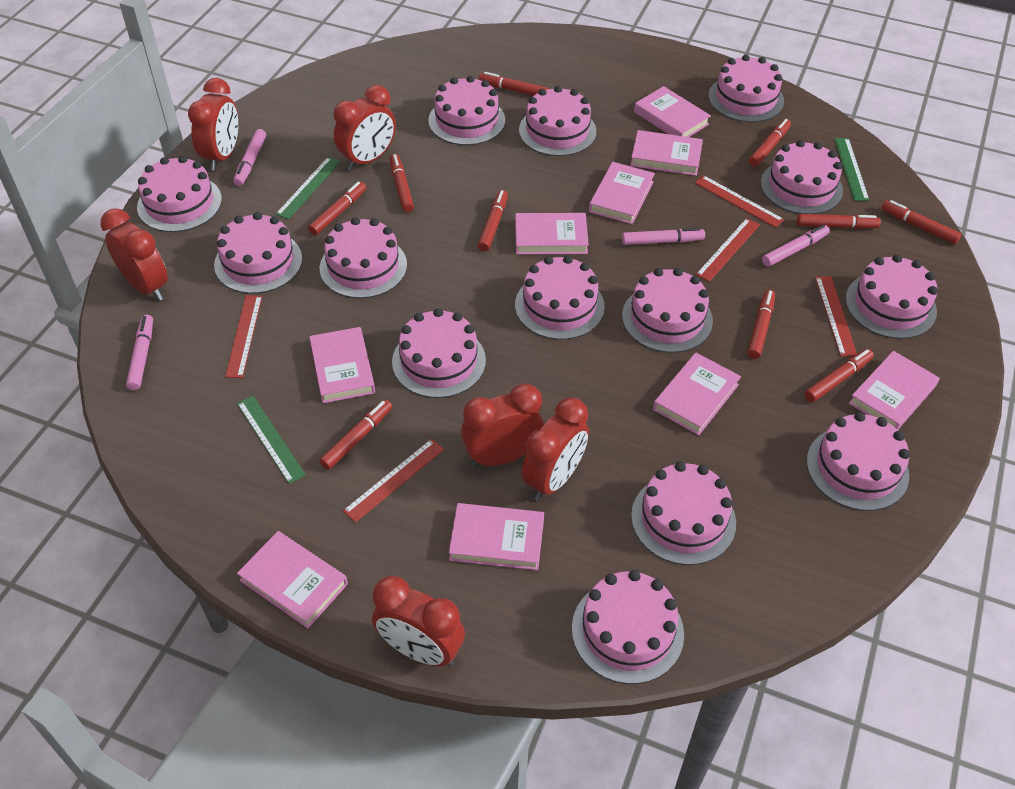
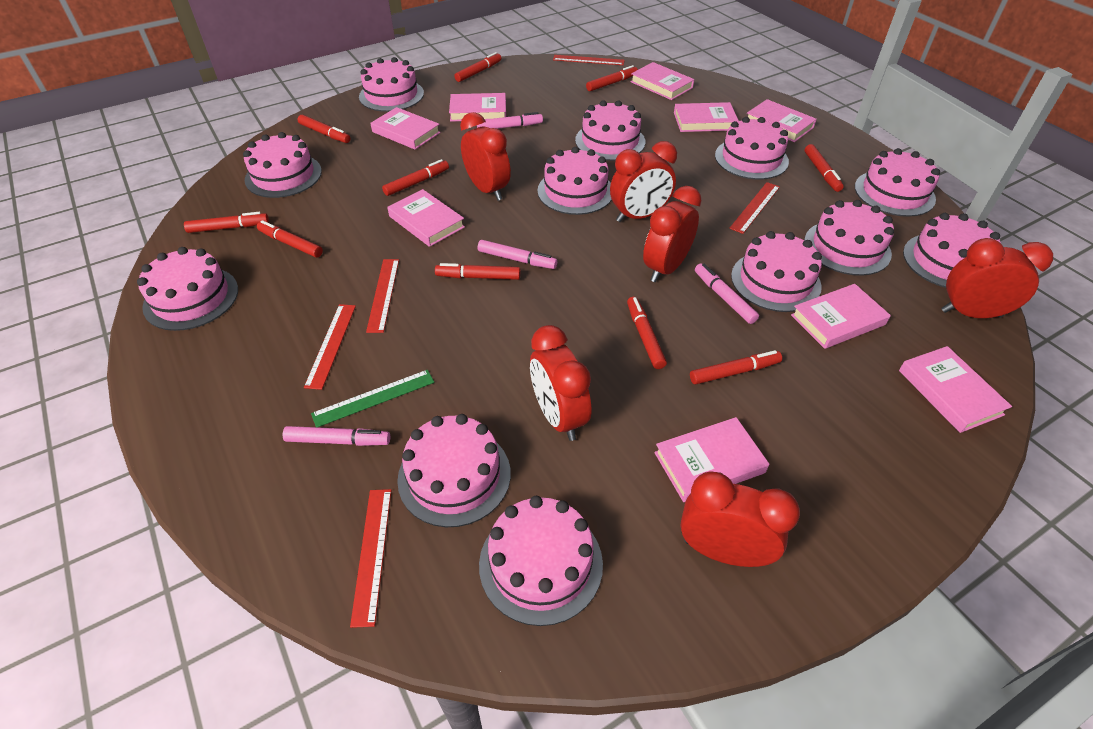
green ruler: 3 -> 1
pink cake: 14 -> 12

